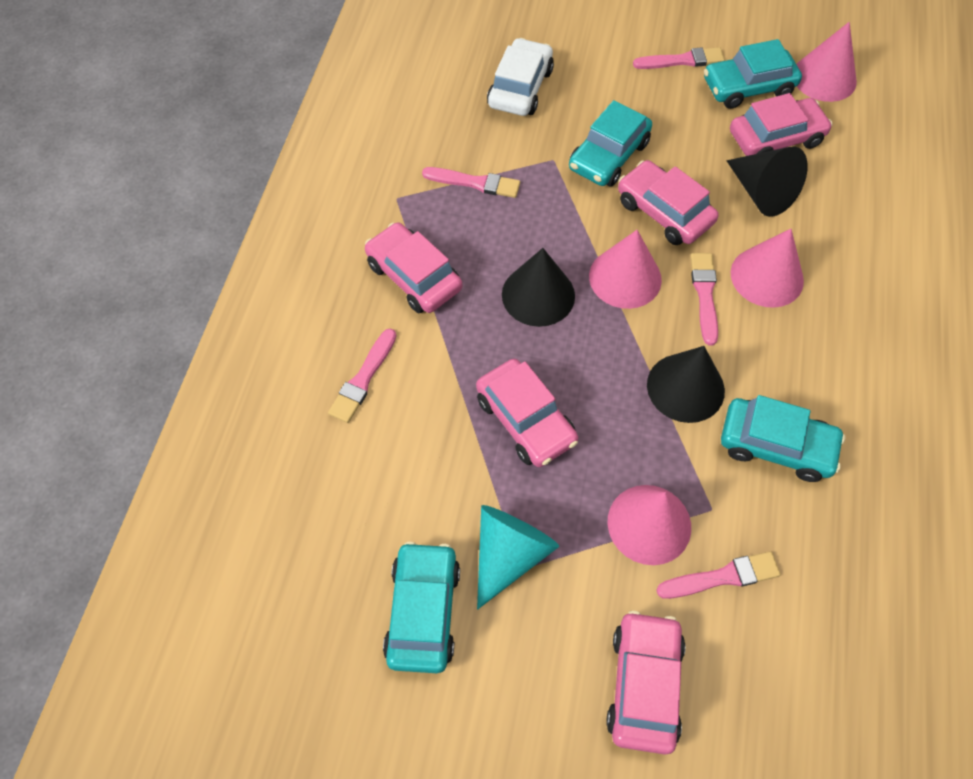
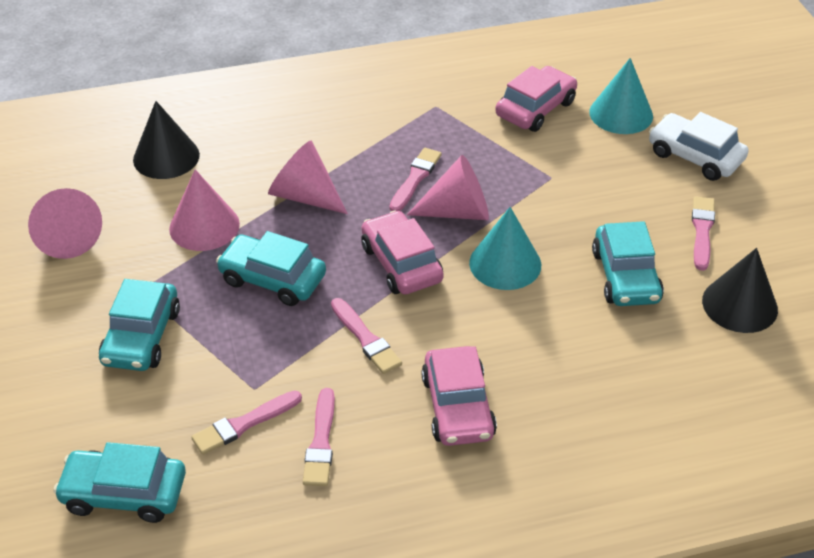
black cone: 3 -> 2
pink car: 5 -> 3
turquoise cone: 1 -> 2

